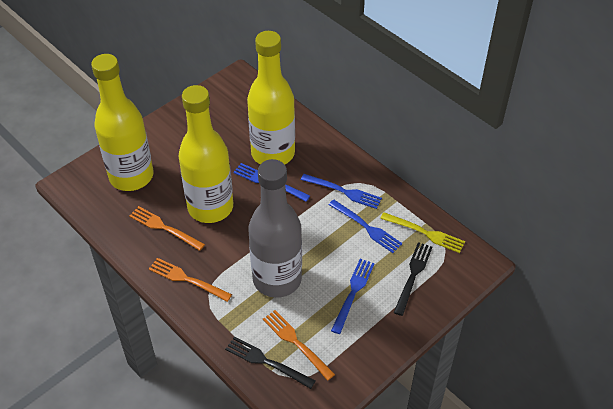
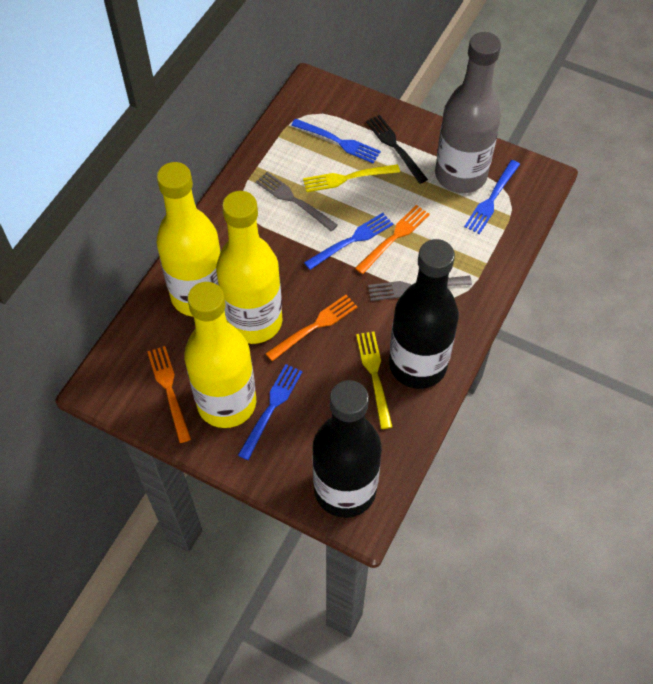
black bottle: 0 -> 2
black fork: 2 -> 1
grey fork: 0 -> 2
yellow fork: 1 -> 2

